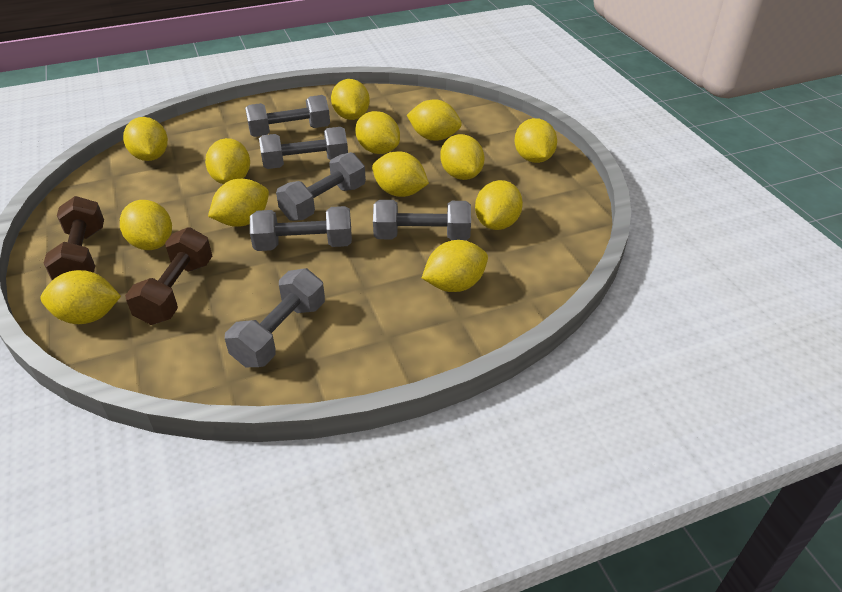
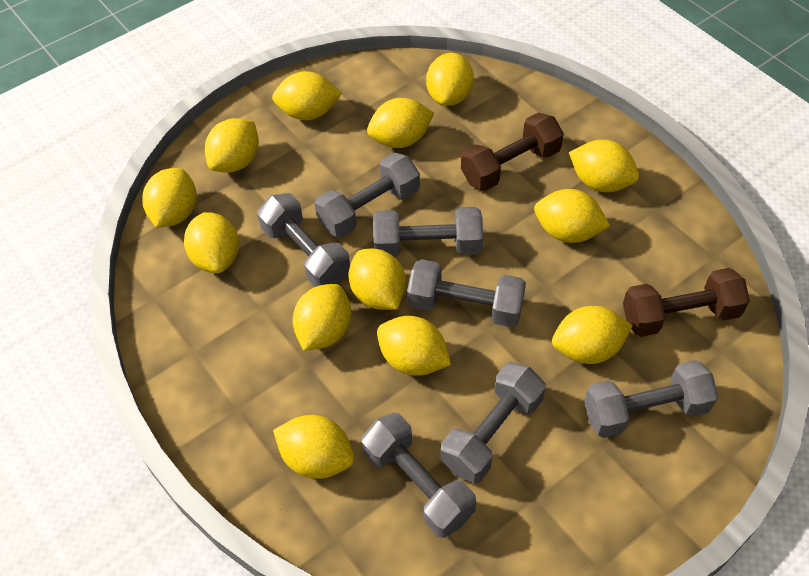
grey dumbbell: 6 -> 7

